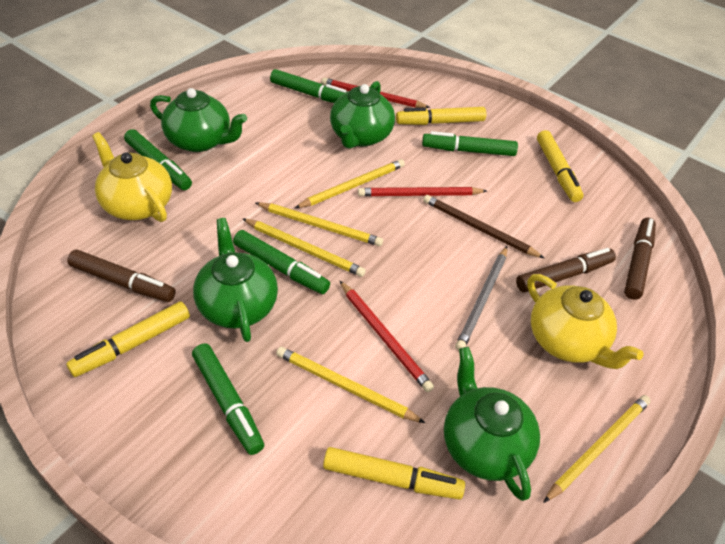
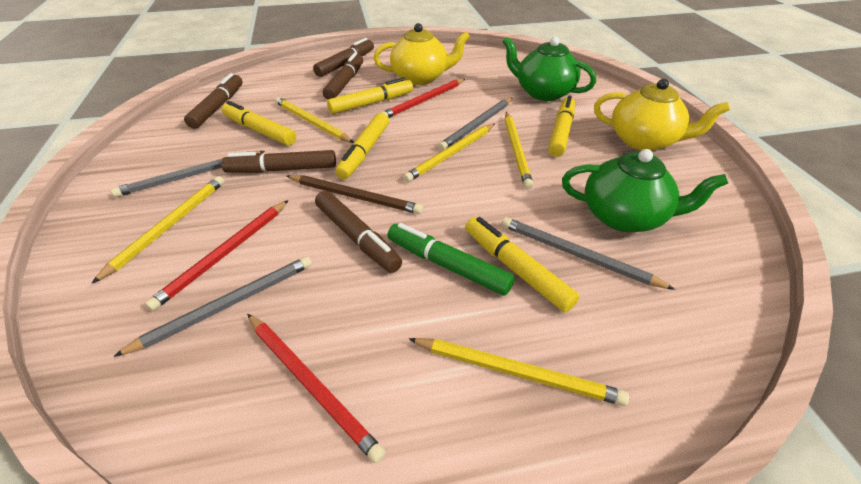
brown marker: 3 -> 5
green marker: 5 -> 1
green teapot: 4 -> 2
grey pencil: 1 -> 4
yellow marker: 4 -> 5

